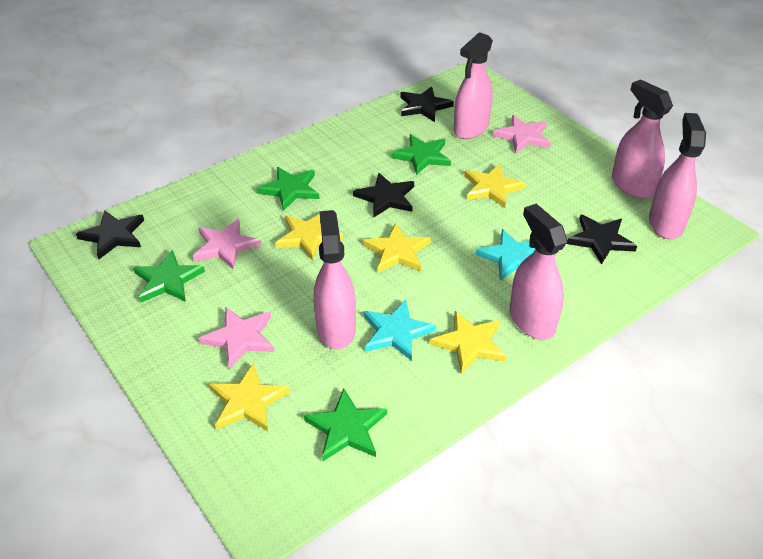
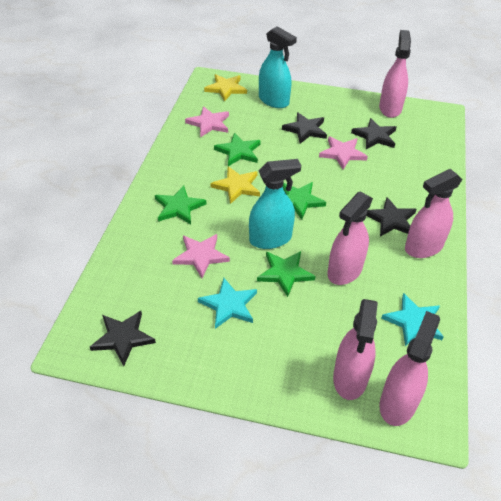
turquoise spray bottle: 0 -> 2
yellow star: 5 -> 2

